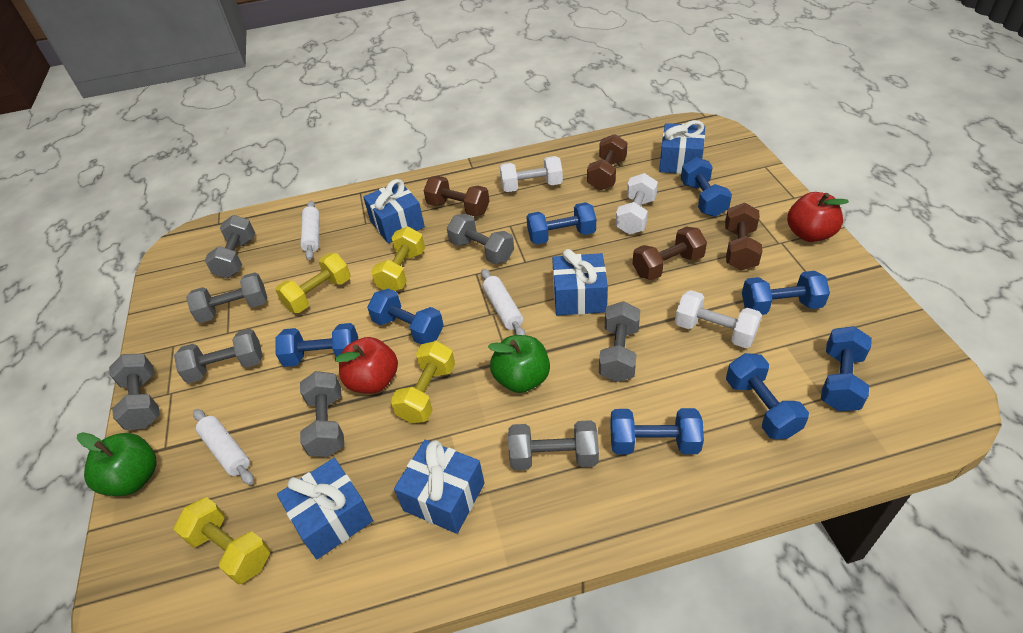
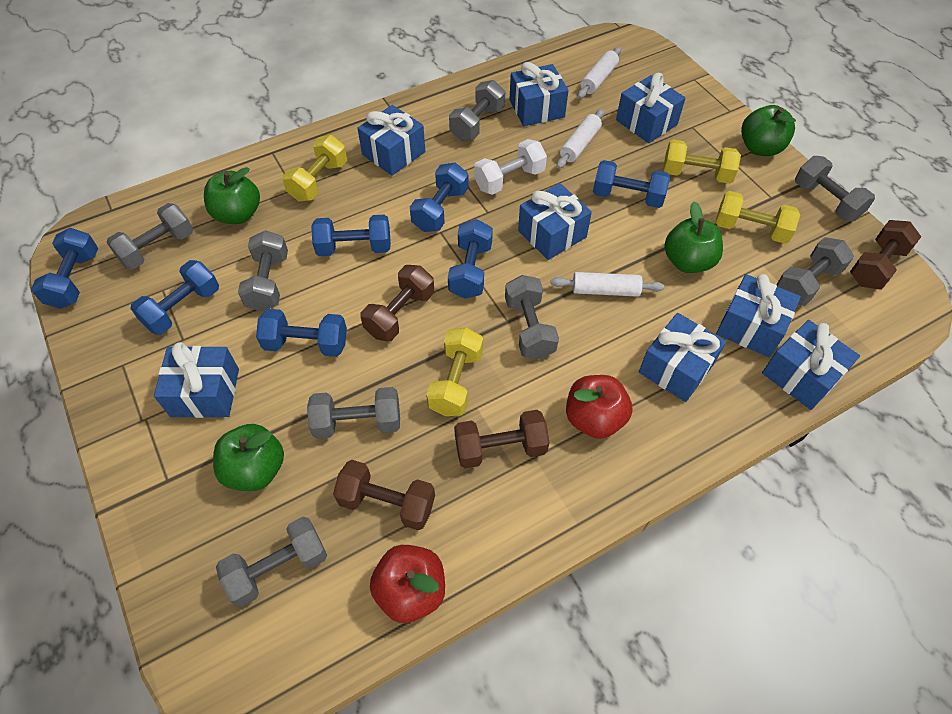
blue dumbbell: 8 -> 7
blue gift: 5 -> 8
green apple: 2 -> 4
white dumbbell: 3 -> 1

